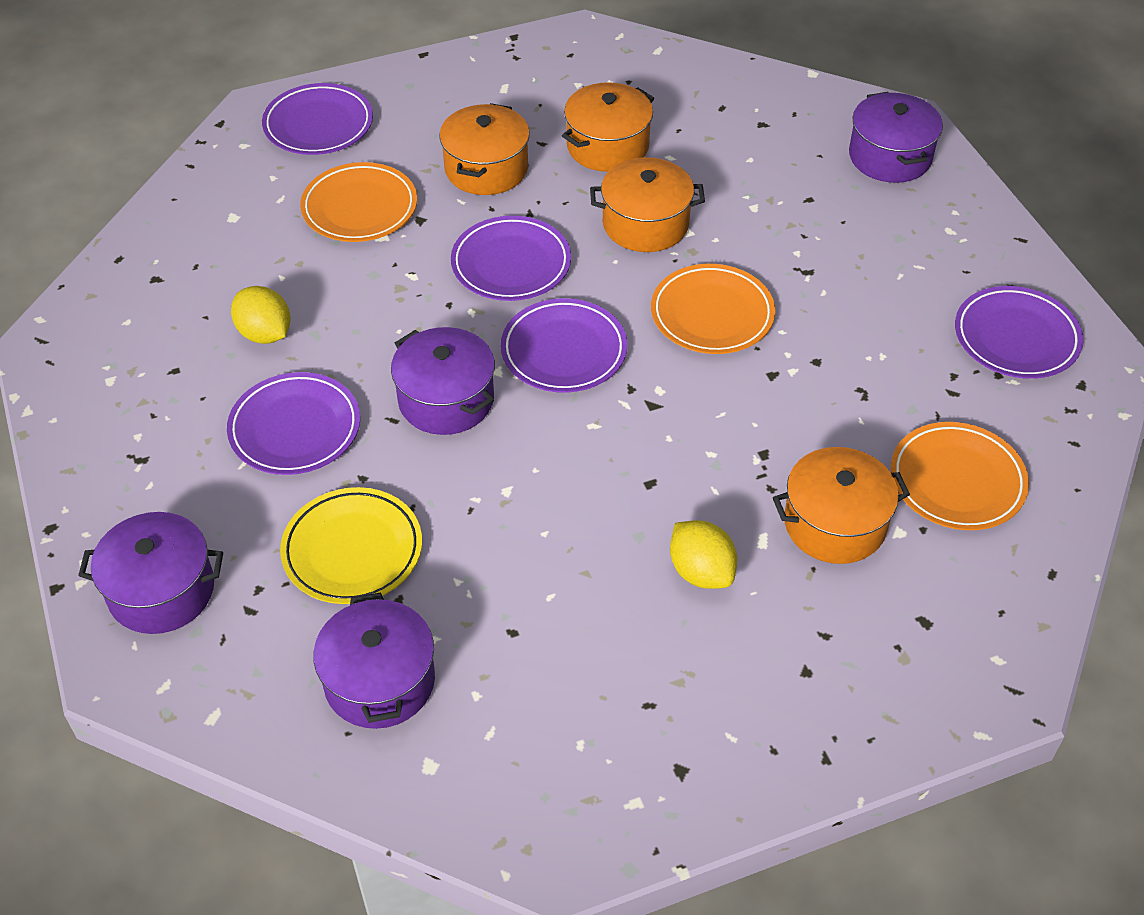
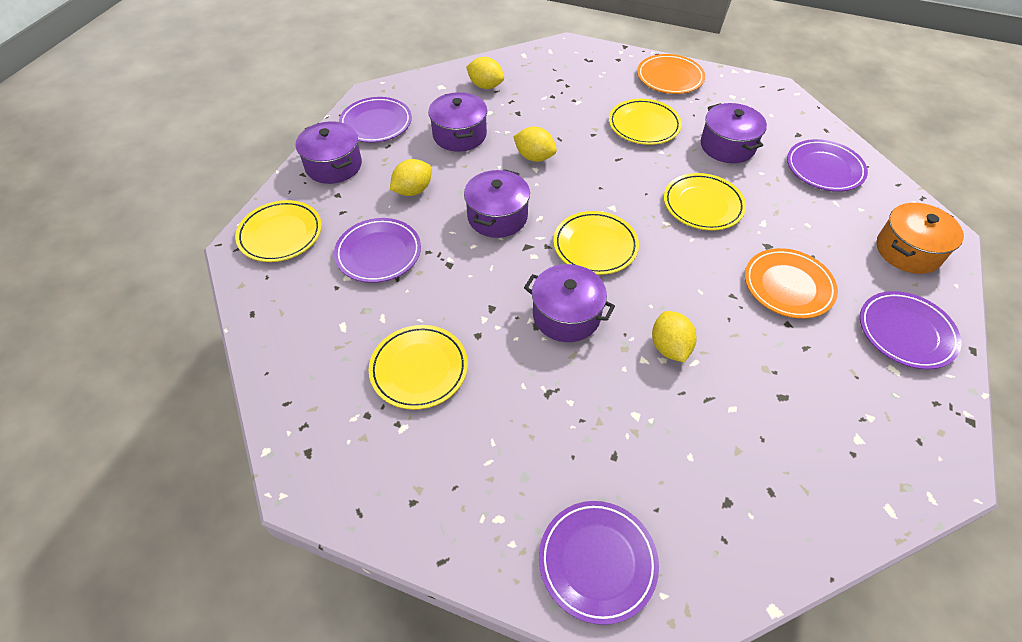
orange plate: 3 -> 2
orange pot: 4 -> 1
purple pot: 4 -> 5
yellow lemon: 2 -> 4
yellow plate: 1 -> 5

